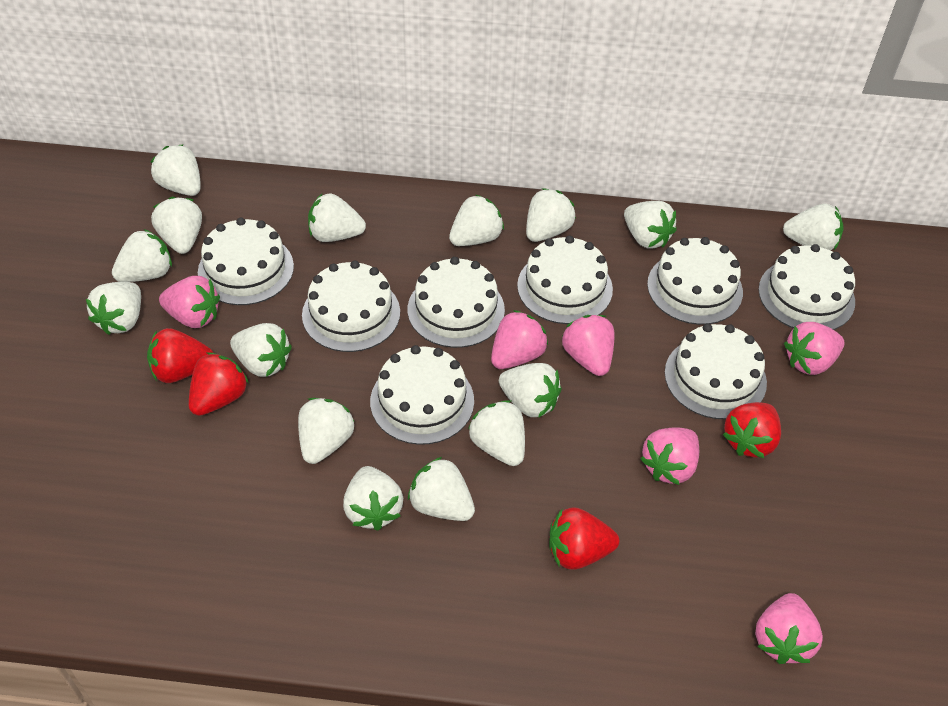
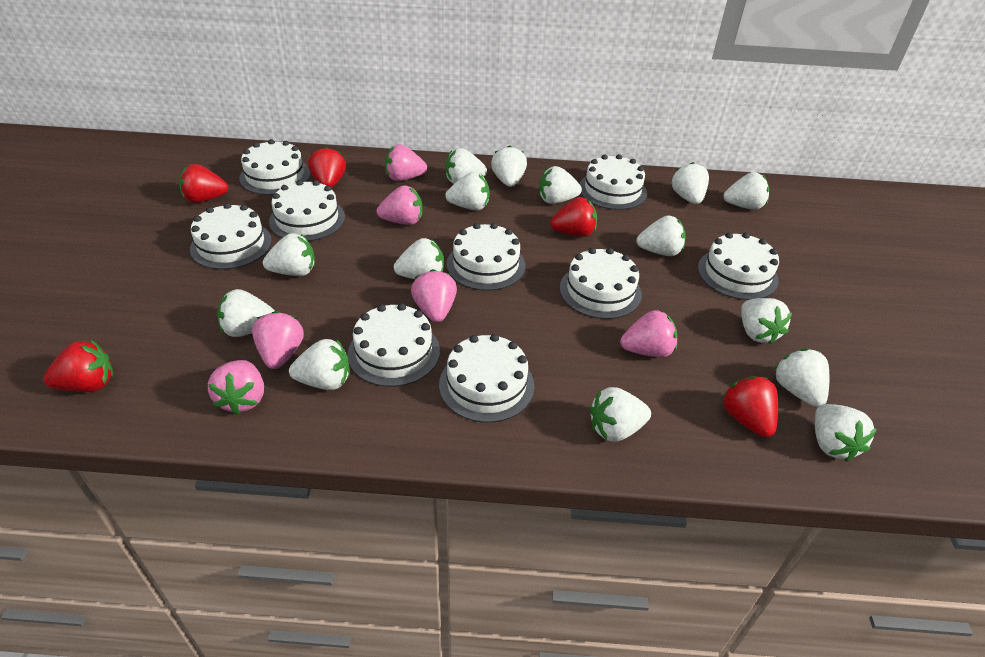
red strawberry: 4 -> 5
white cake: 8 -> 9

